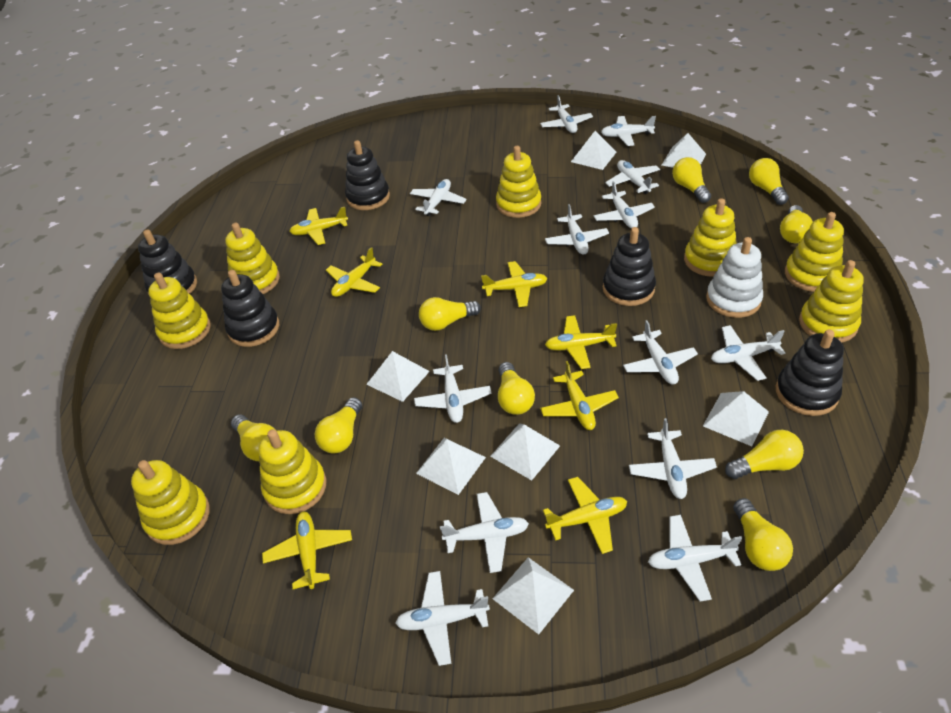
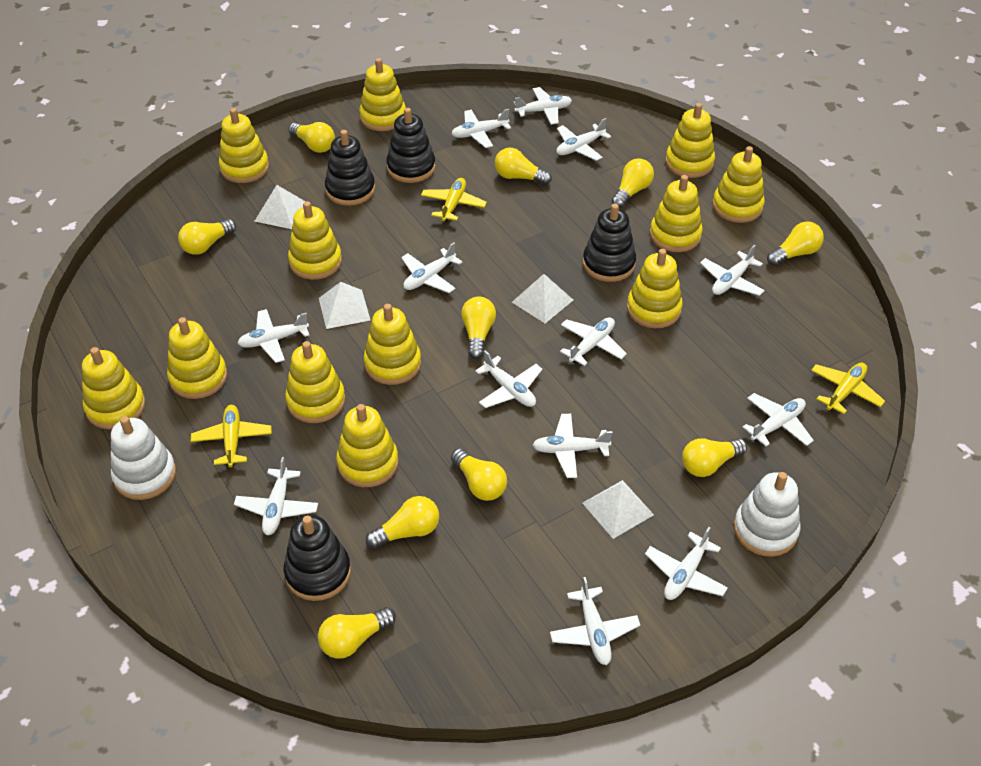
black stacking toy: 5 -> 4
white pyramid: 7 -> 4
white stacking toy: 1 -> 2
yellow light bulb: 9 -> 10
yellow plane: 7 -> 3
yellow stacking toy: 8 -> 12

